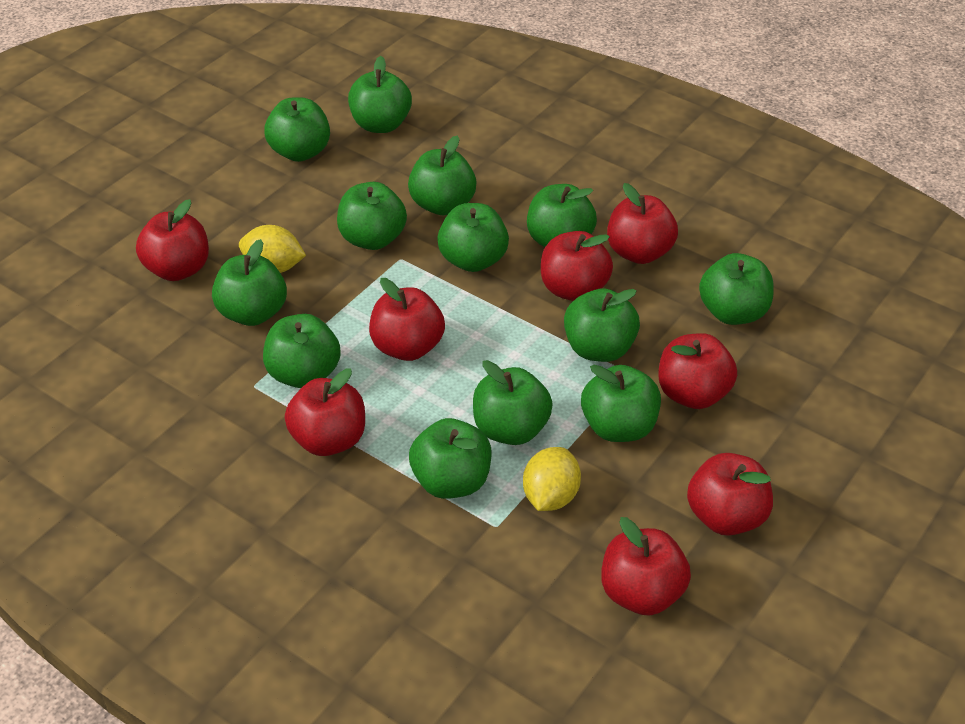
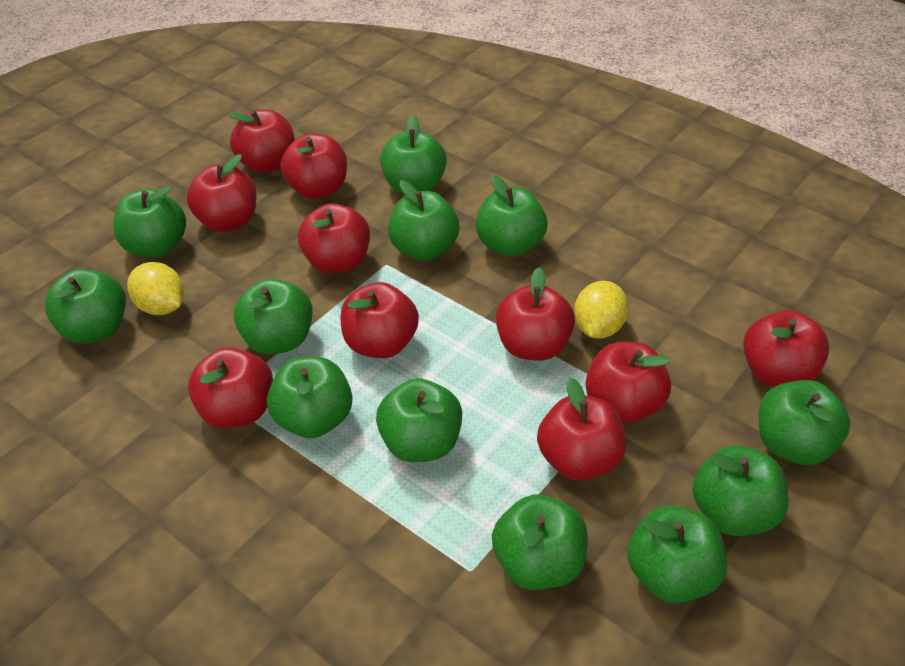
green apple: 13 -> 12
red apple: 8 -> 10

